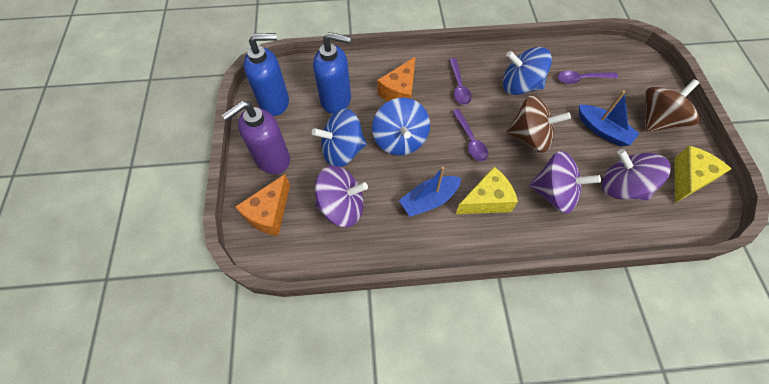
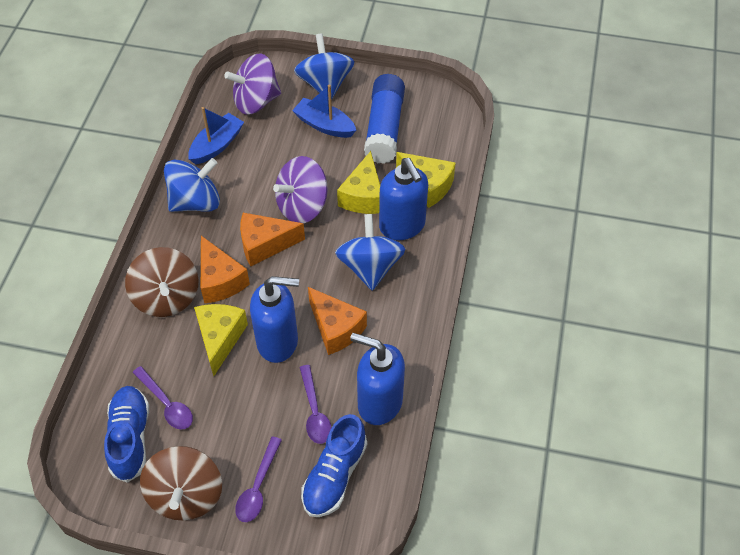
blue glue stick: 0 -> 1
blue shoe: 0 -> 2
blue soap dispenser: 2 -> 3
orange cheese: 2 -> 3
purple soap dispenser: 1 -> 0
purple spinning top: 3 -> 2
yellow cheese: 2 -> 3

